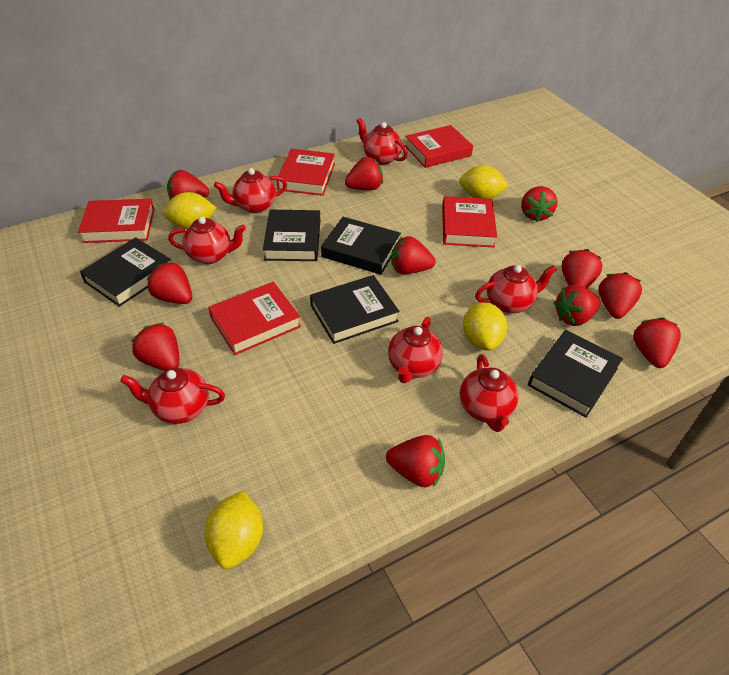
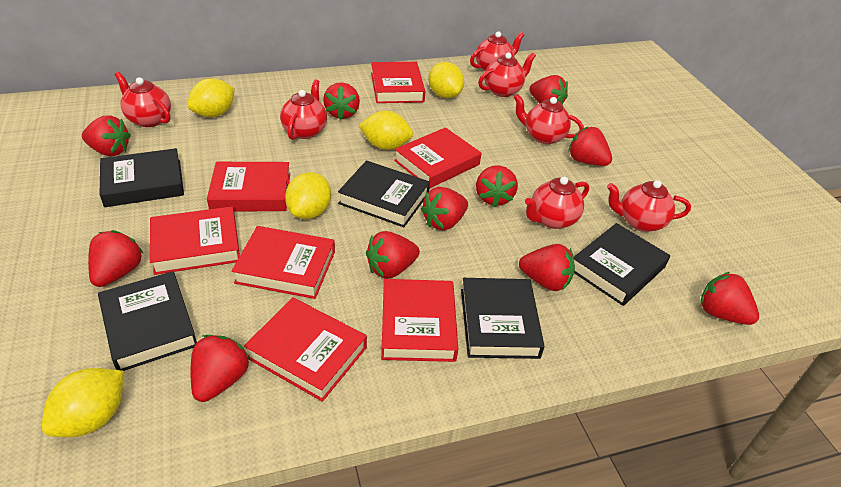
red book: 5 -> 7
yellow lemon: 4 -> 5

